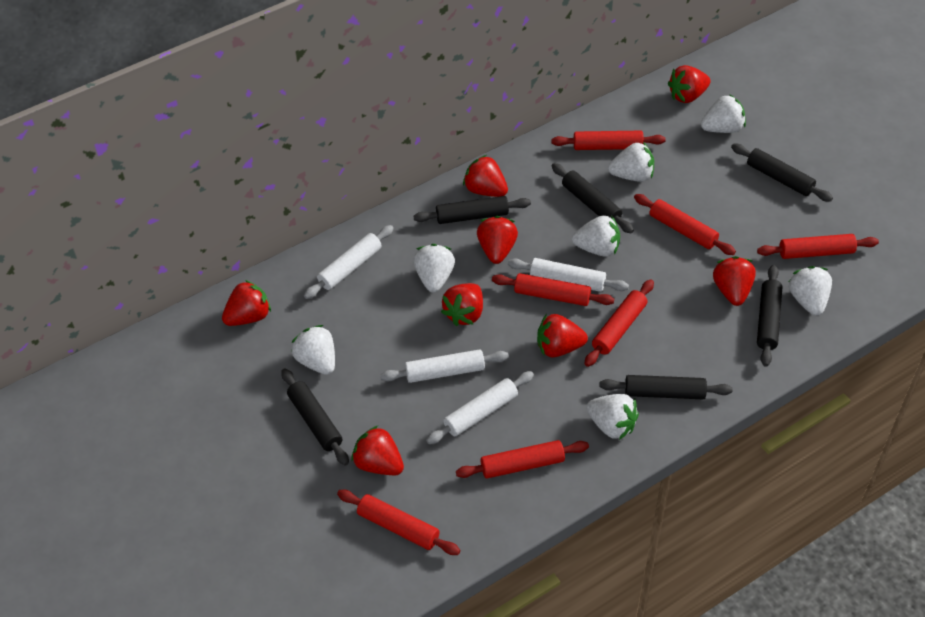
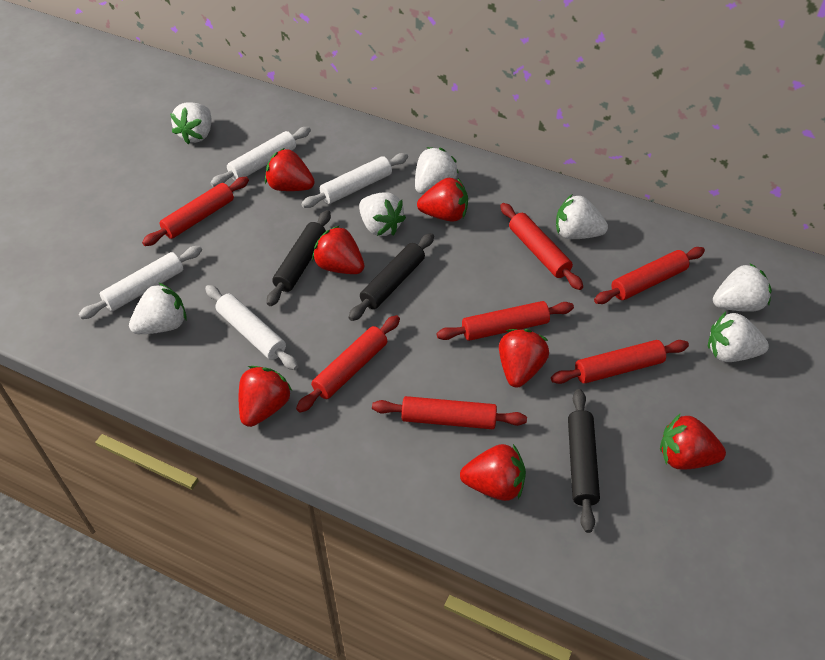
black rolling pin: 6 -> 3
red strawberry: 8 -> 7

